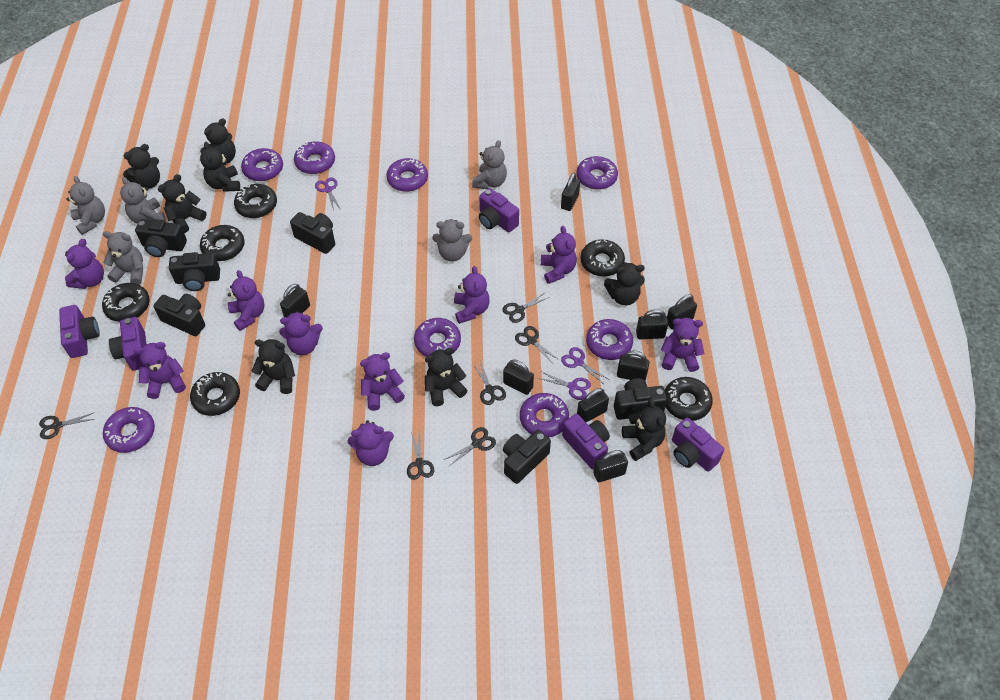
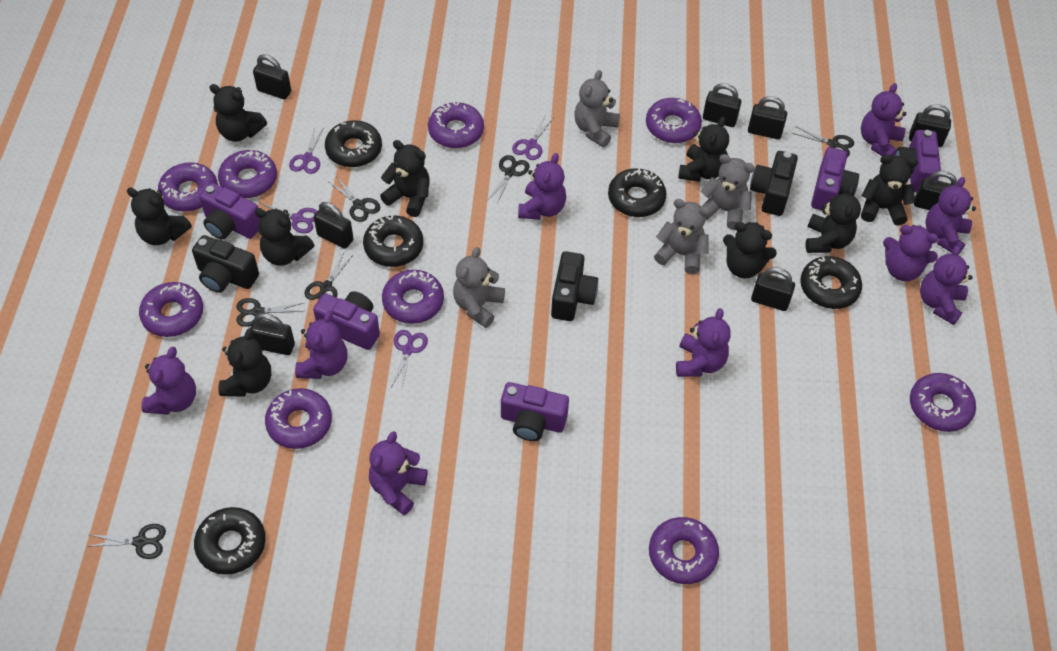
black camera: 6 -> 3
black donut: 6 -> 5
black teddy bear: 8 -> 9
grey teddy bear: 5 -> 4
purple donut: 8 -> 9
purple scissors: 3 -> 4

